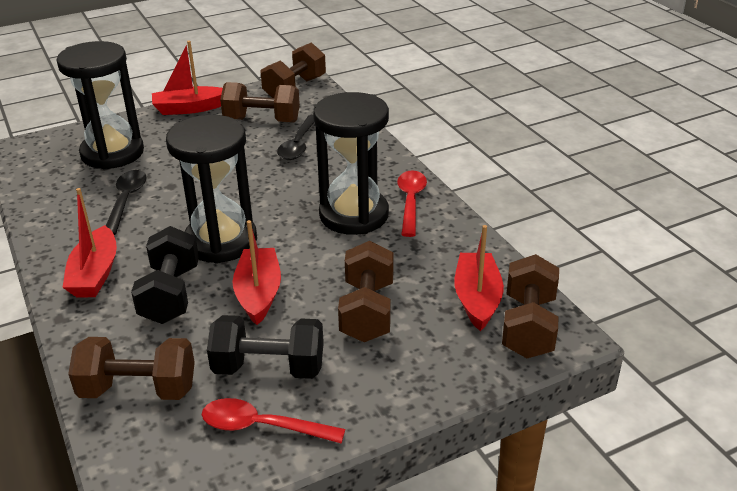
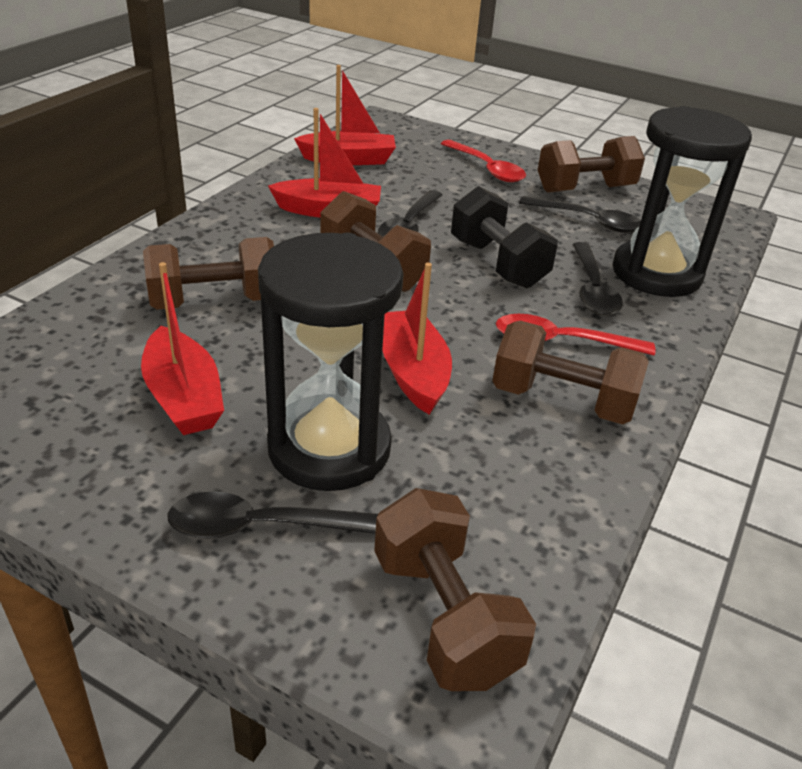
black dumbbell: 2 -> 1
black hourglass: 3 -> 2
black spoon: 2 -> 4

